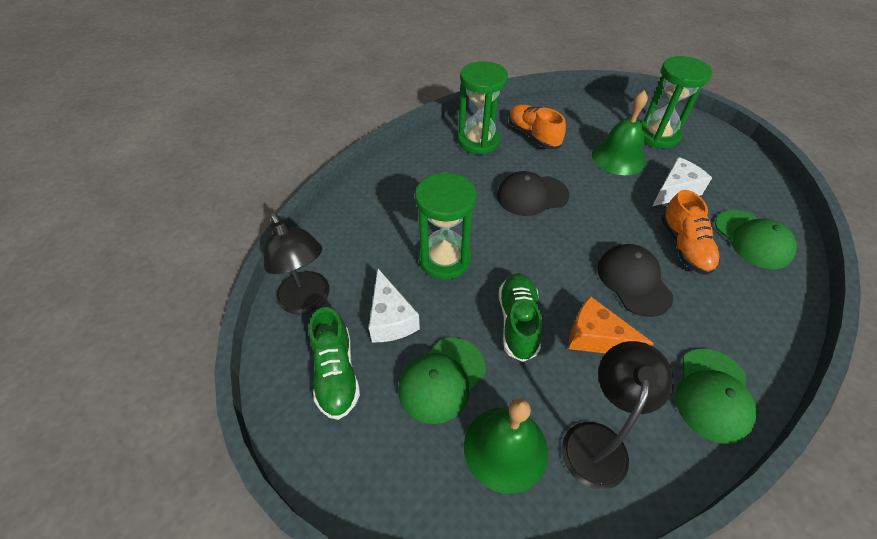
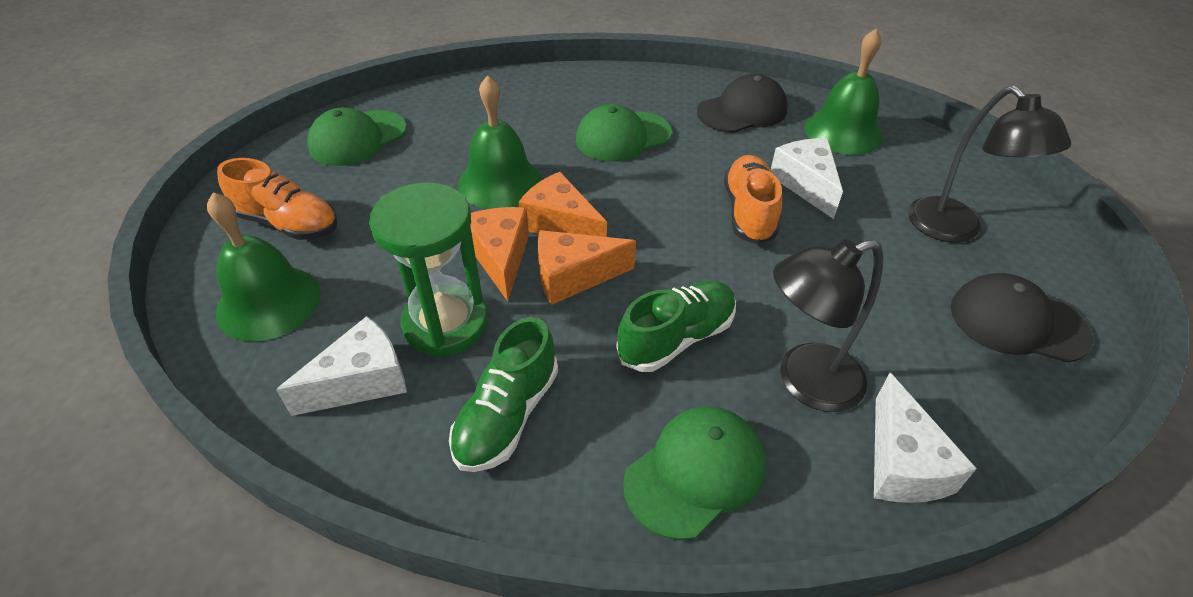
green bell: 2 -> 3
green hourglass: 3 -> 1
orange cheese: 1 -> 3
white cheese: 2 -> 3

